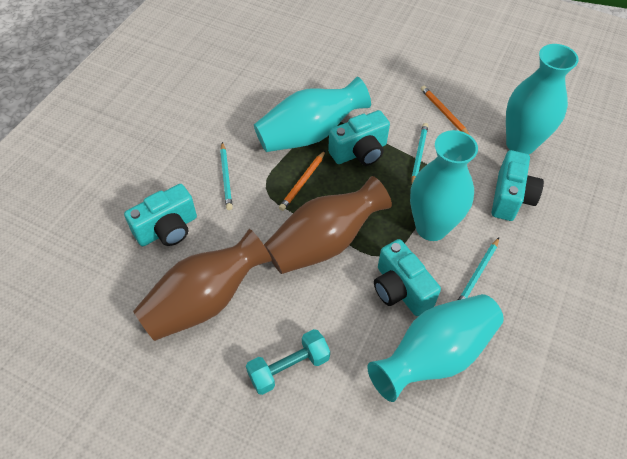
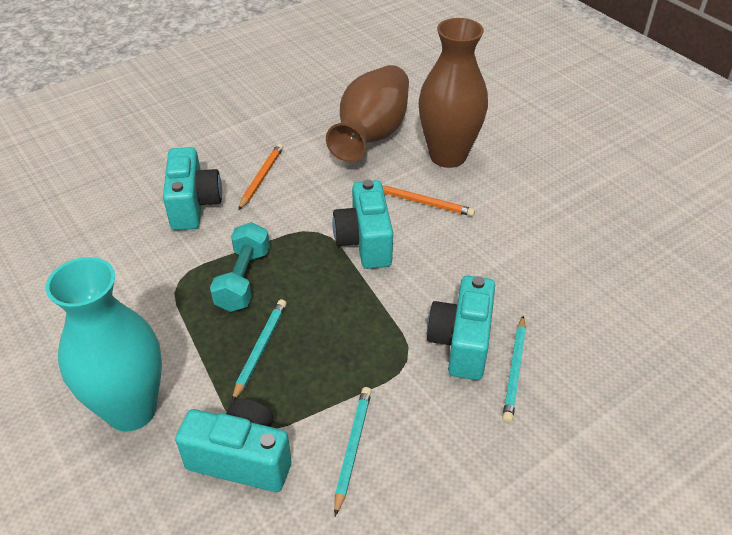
turquoise vase: 4 -> 1

